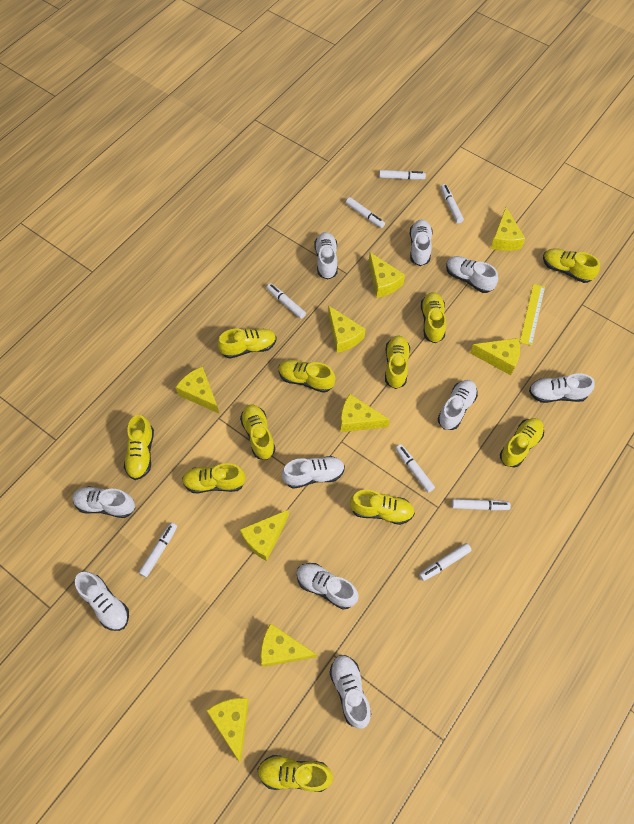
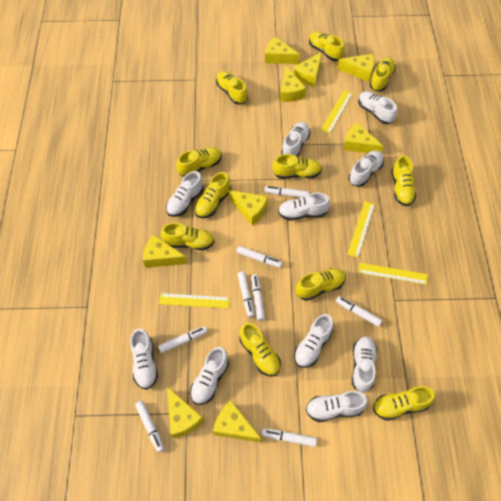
yellow ruler: 1 -> 4

